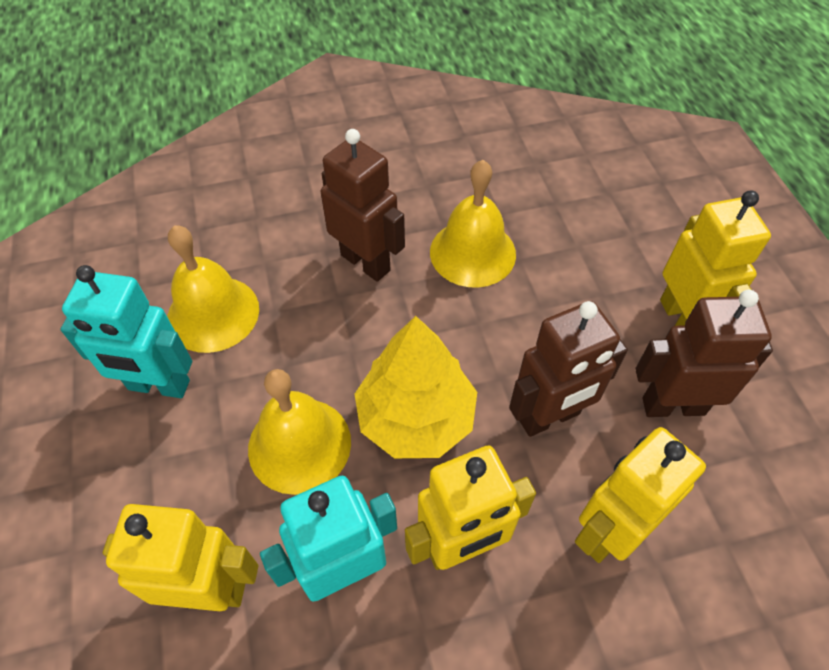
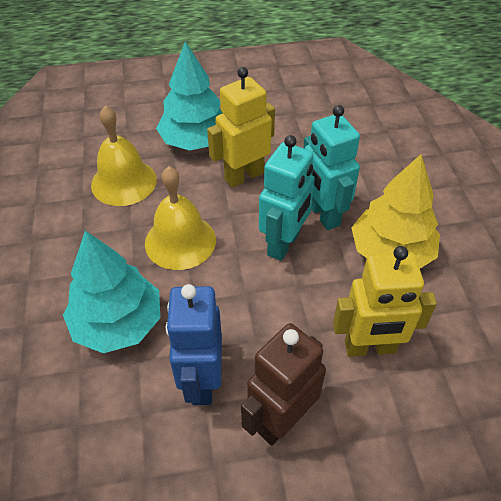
blue robot: 0 -> 1
brown robot: 3 -> 1
turquoise tree: 0 -> 2
yellow bell: 3 -> 2
yellow robot: 4 -> 2

